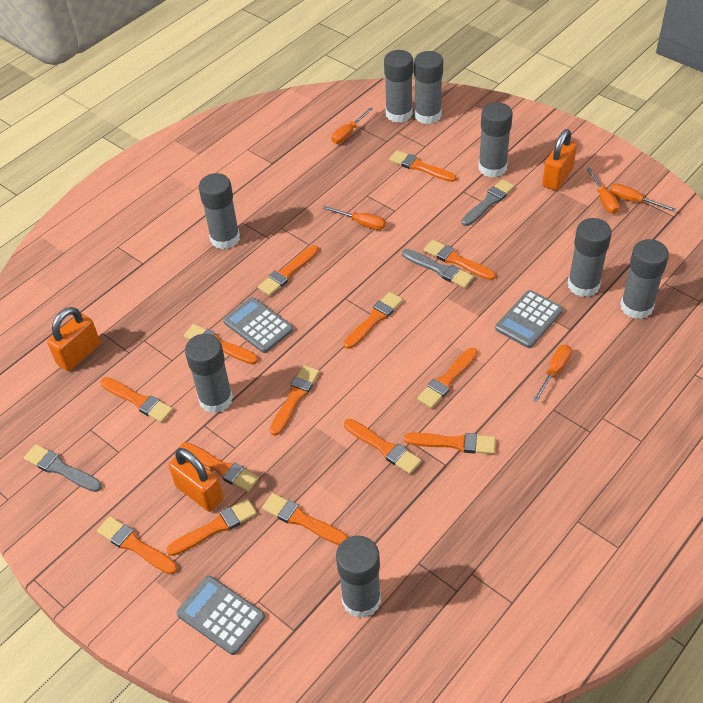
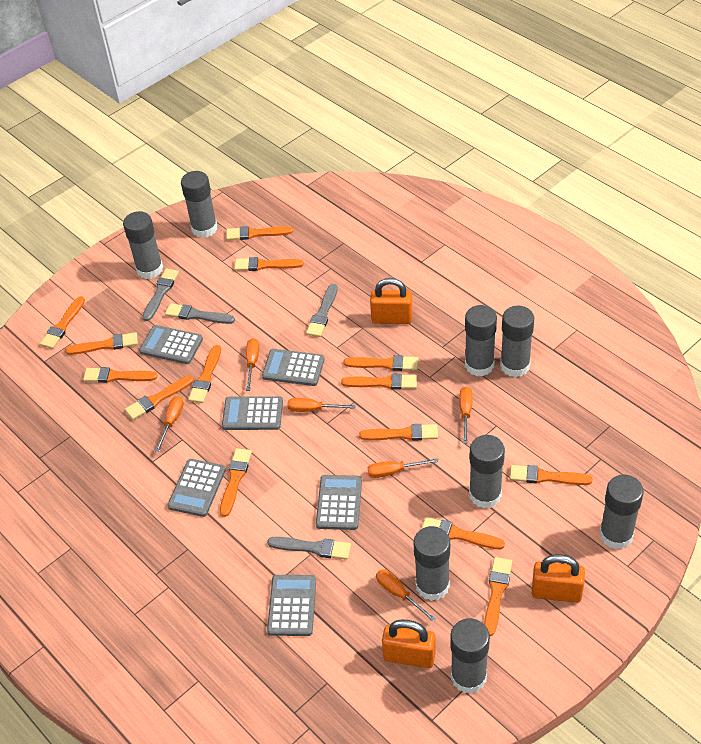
grey brush: 3 -> 4
grey calculator: 3 -> 6
orange screwdriver: 5 -> 6

